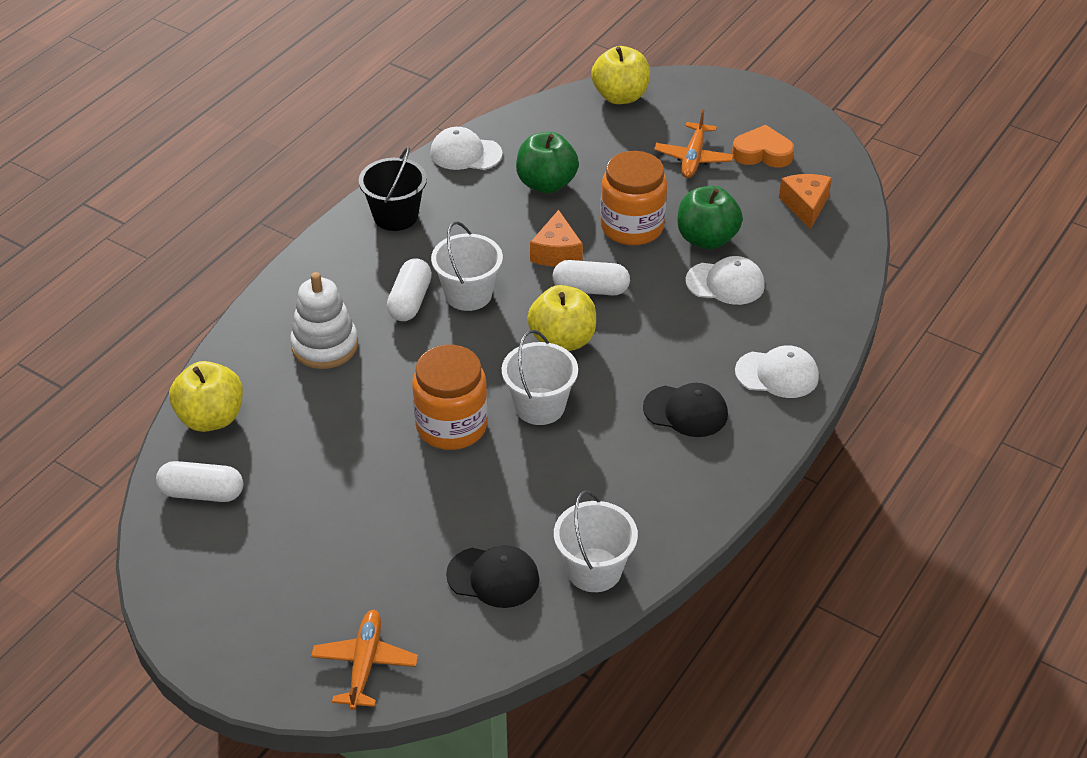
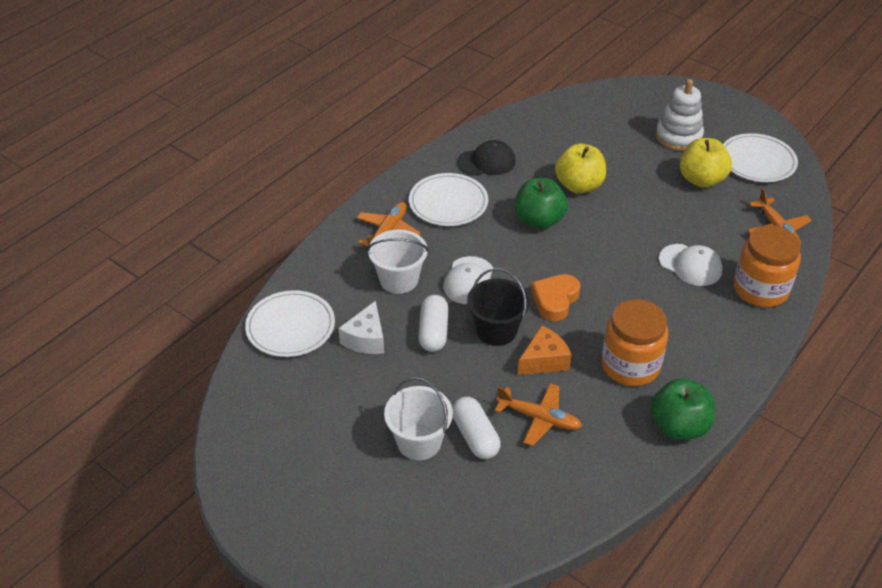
black cap: 2 -> 1
orange cheese: 2 -> 1
orange plane: 2 -> 3
white bucket: 3 -> 2
white cap: 3 -> 2
white capsule: 3 -> 2
white cheese: 0 -> 1
white plate: 0 -> 3
yellow apple: 3 -> 2

